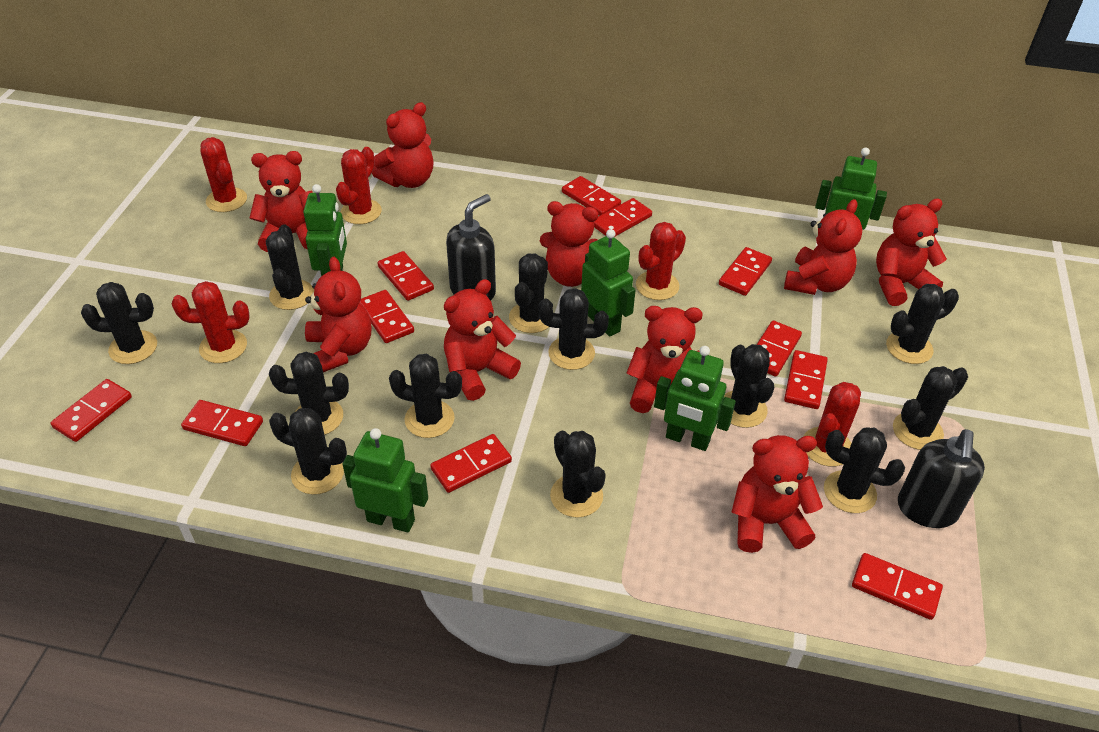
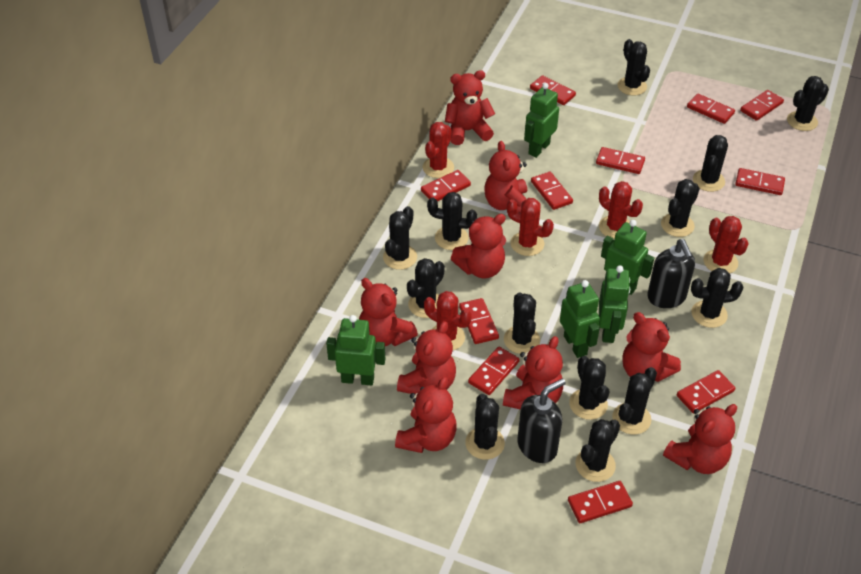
black cactus: 12 -> 13

